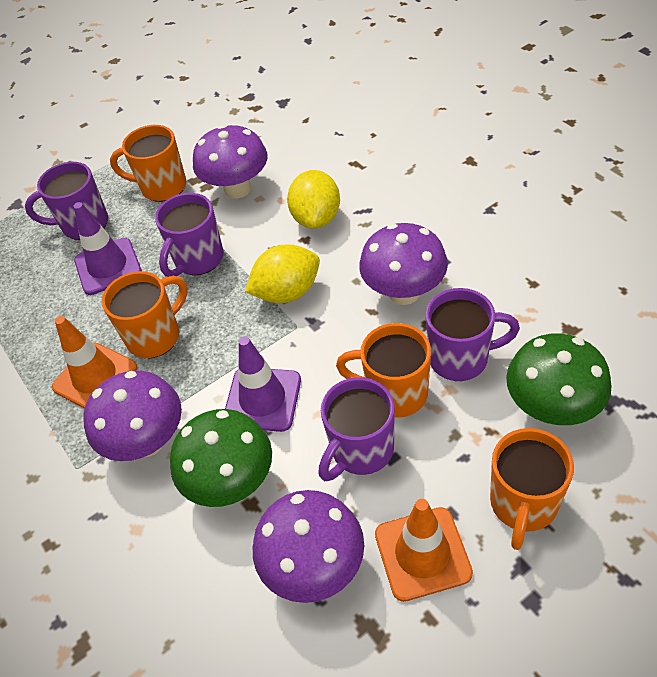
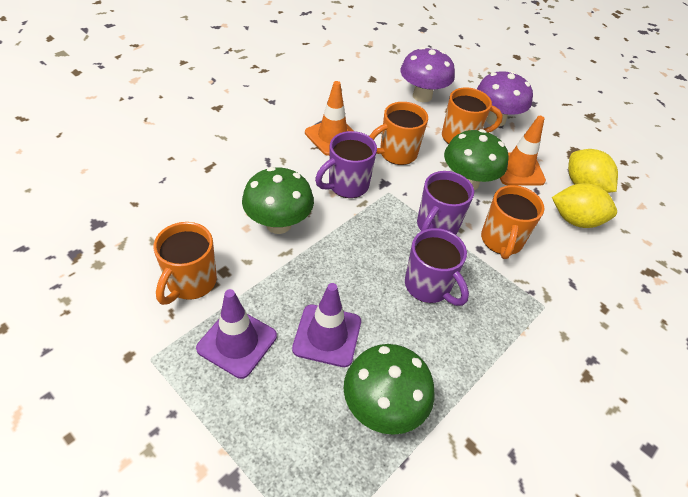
green mushroom: 2 -> 3
purple mug: 4 -> 3
purple mushroom: 4 -> 2

